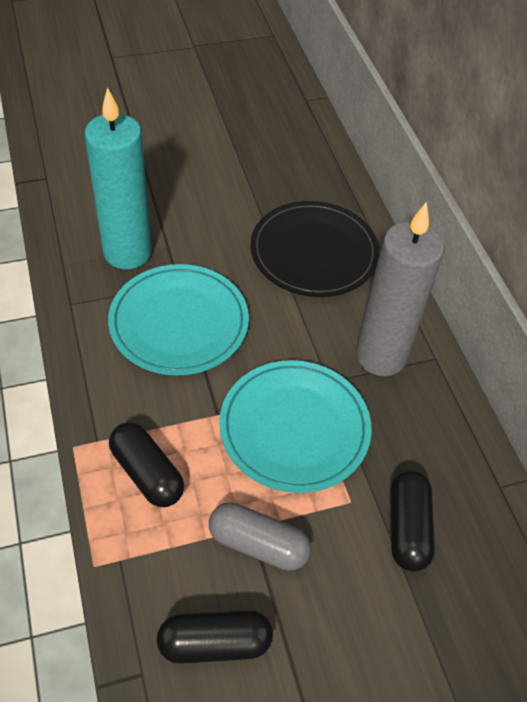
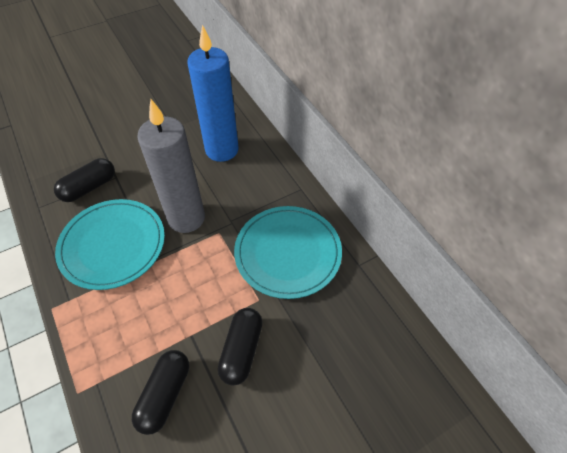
black plate: 1 -> 0
blue candle: 0 -> 1
grey capsule: 1 -> 0
turquoise candle: 1 -> 0

